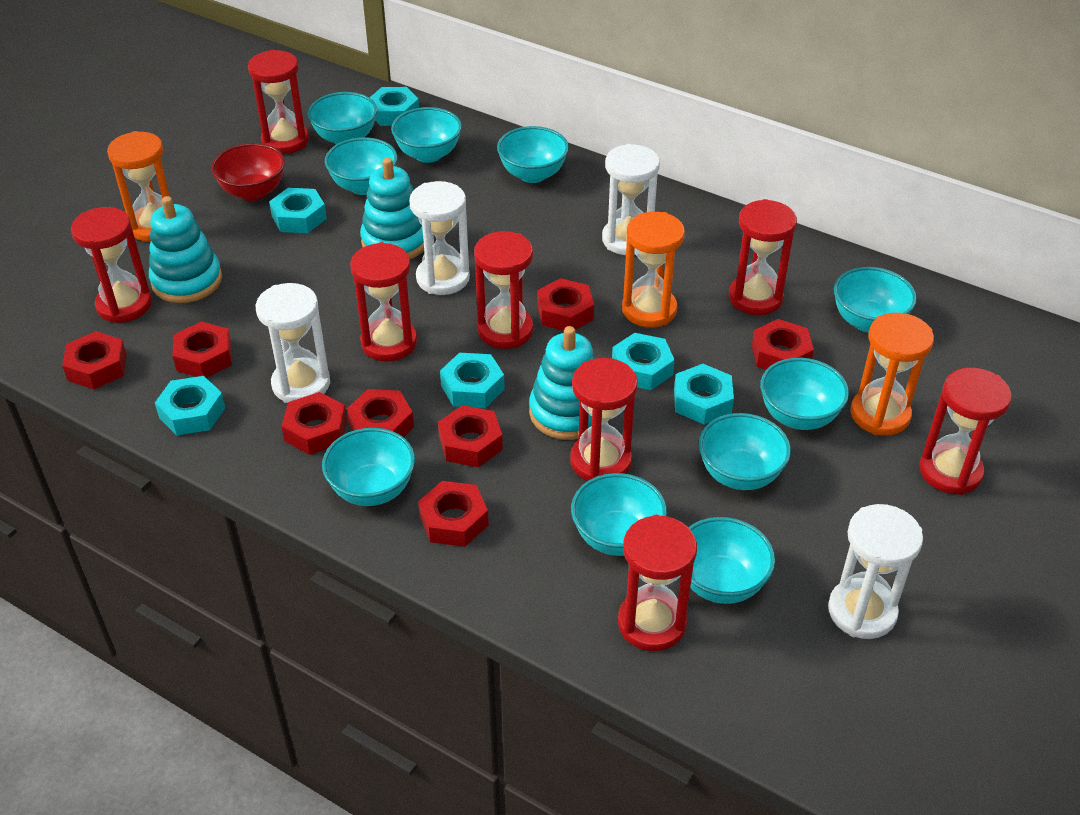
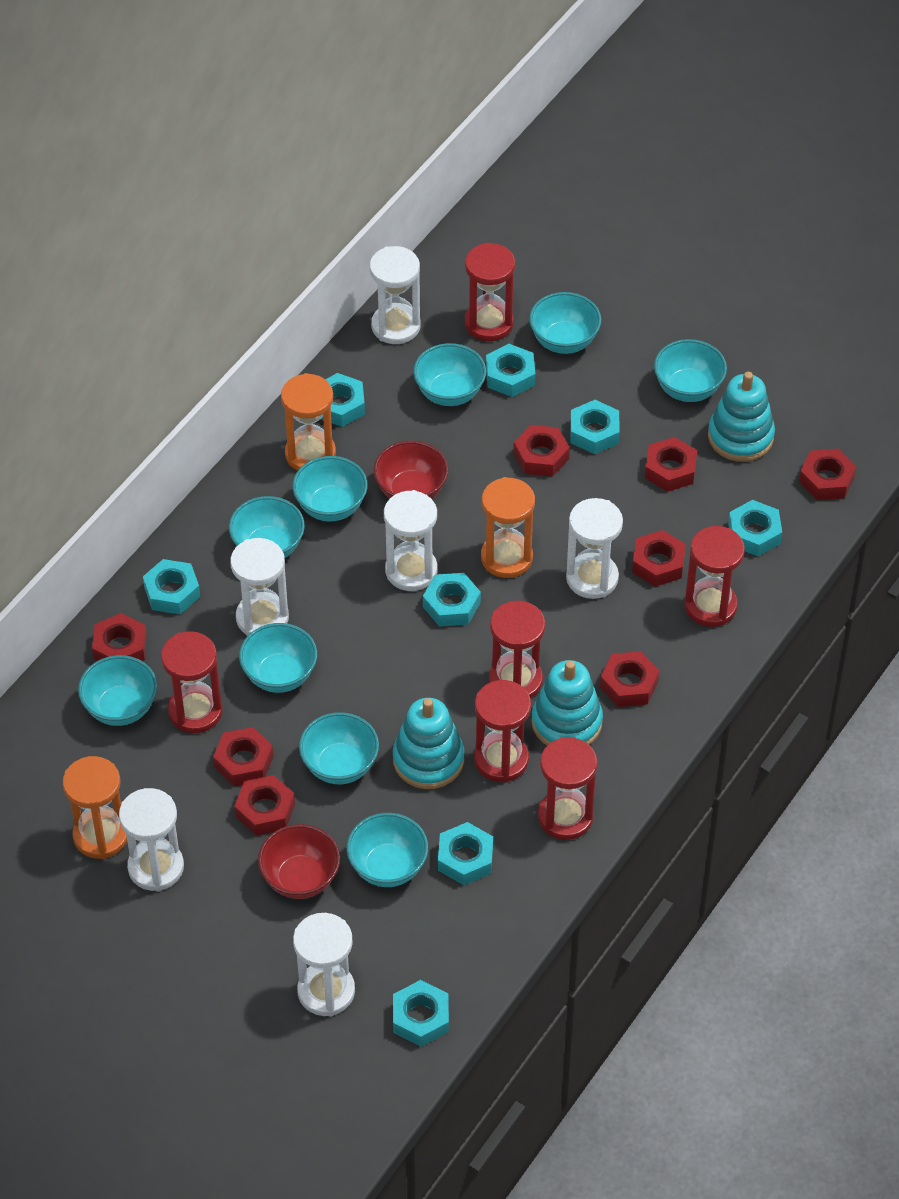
red bowl: 1 -> 2
red hourglass: 8 -> 6
turquoise bowl: 10 -> 9
turquoise nut: 6 -> 8
white hourglass: 4 -> 6

